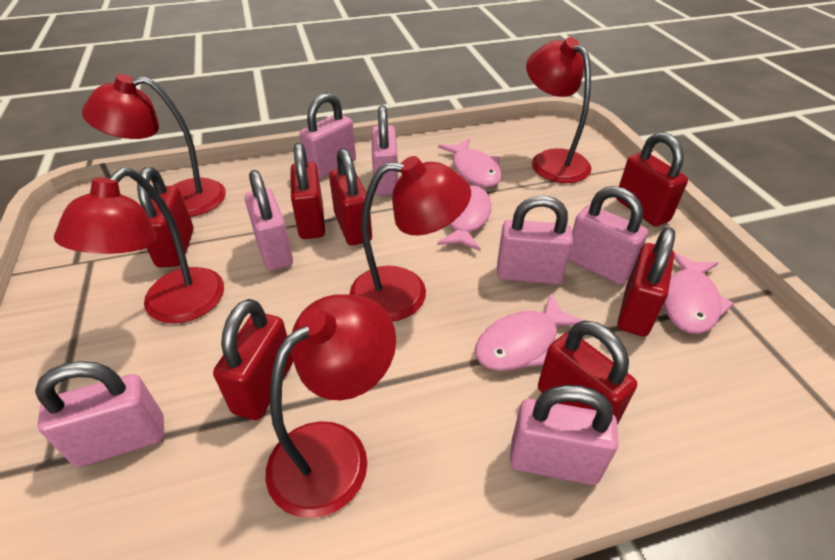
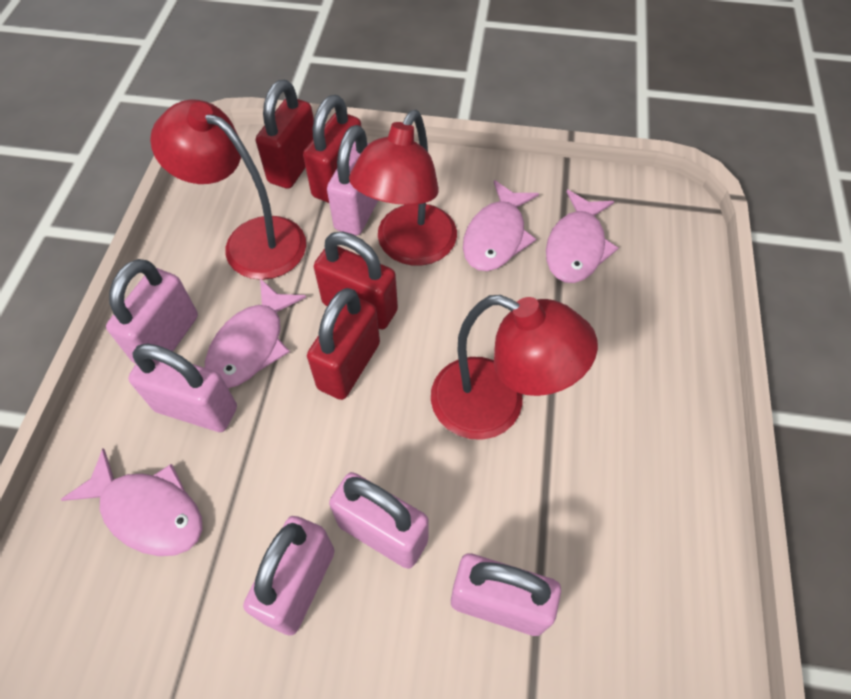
pink padlock: 7 -> 6
red lamp: 5 -> 3
red padlock: 7 -> 4

